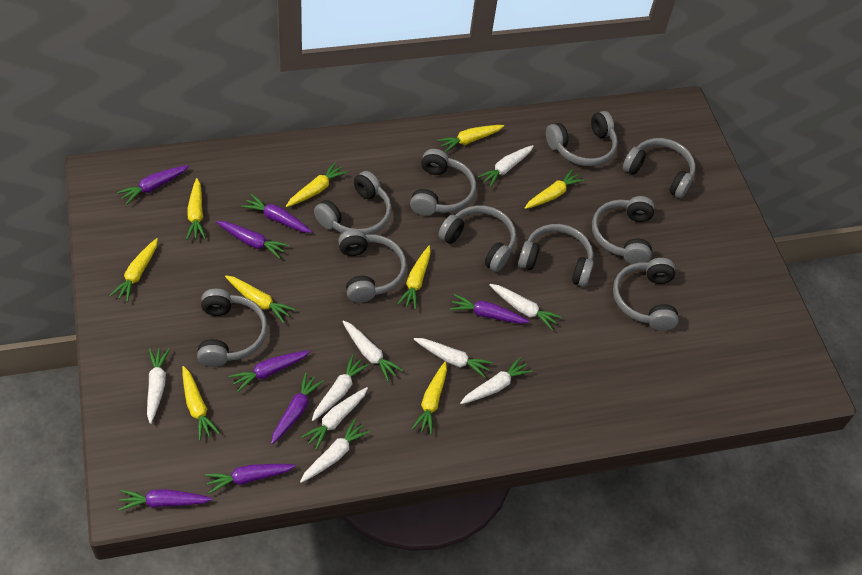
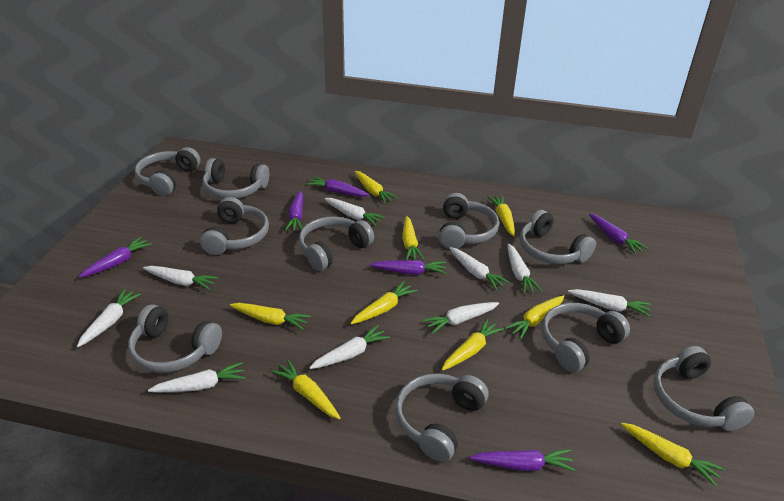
purple carrot: 8 -> 6

